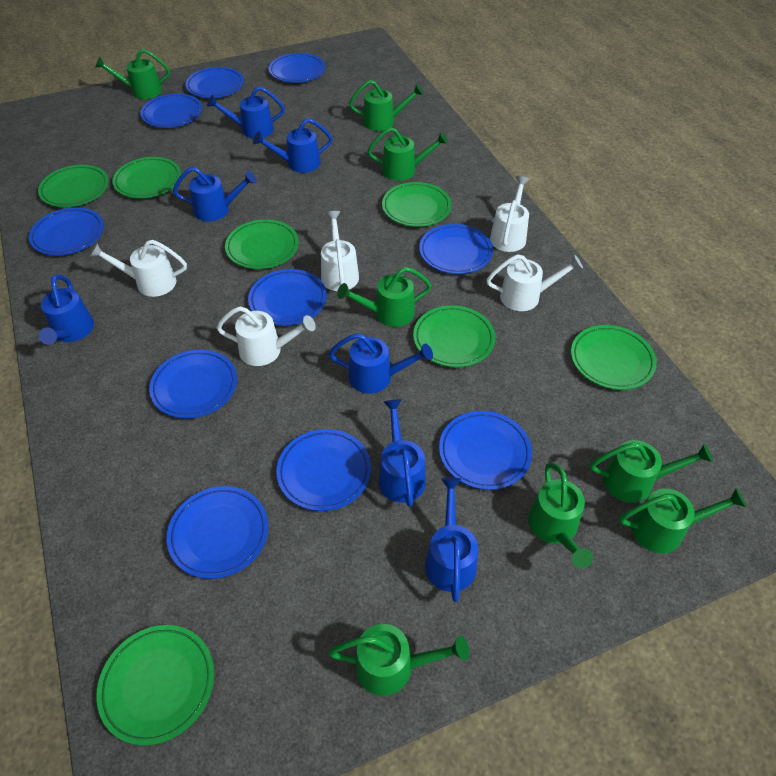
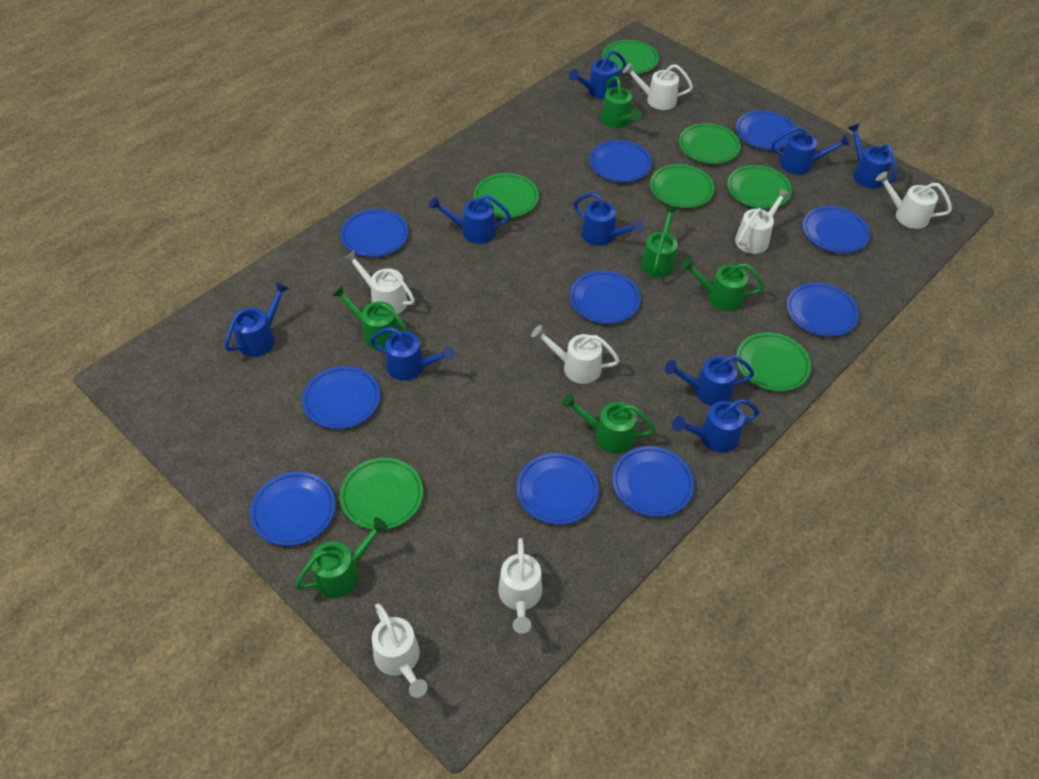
blue watering can: 7 -> 9
green watering can: 8 -> 6
white watering can: 5 -> 7

